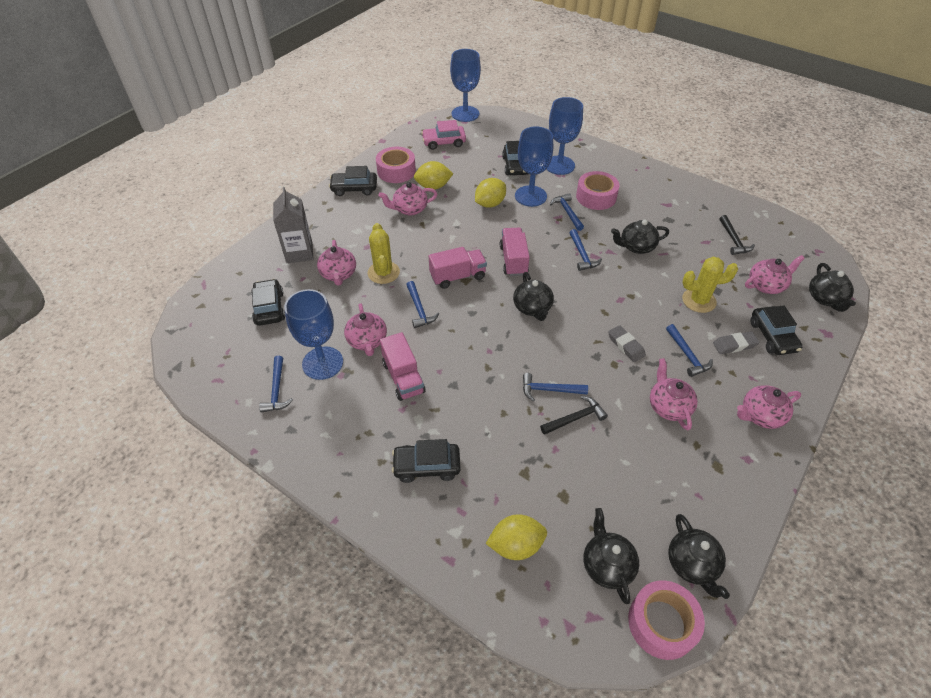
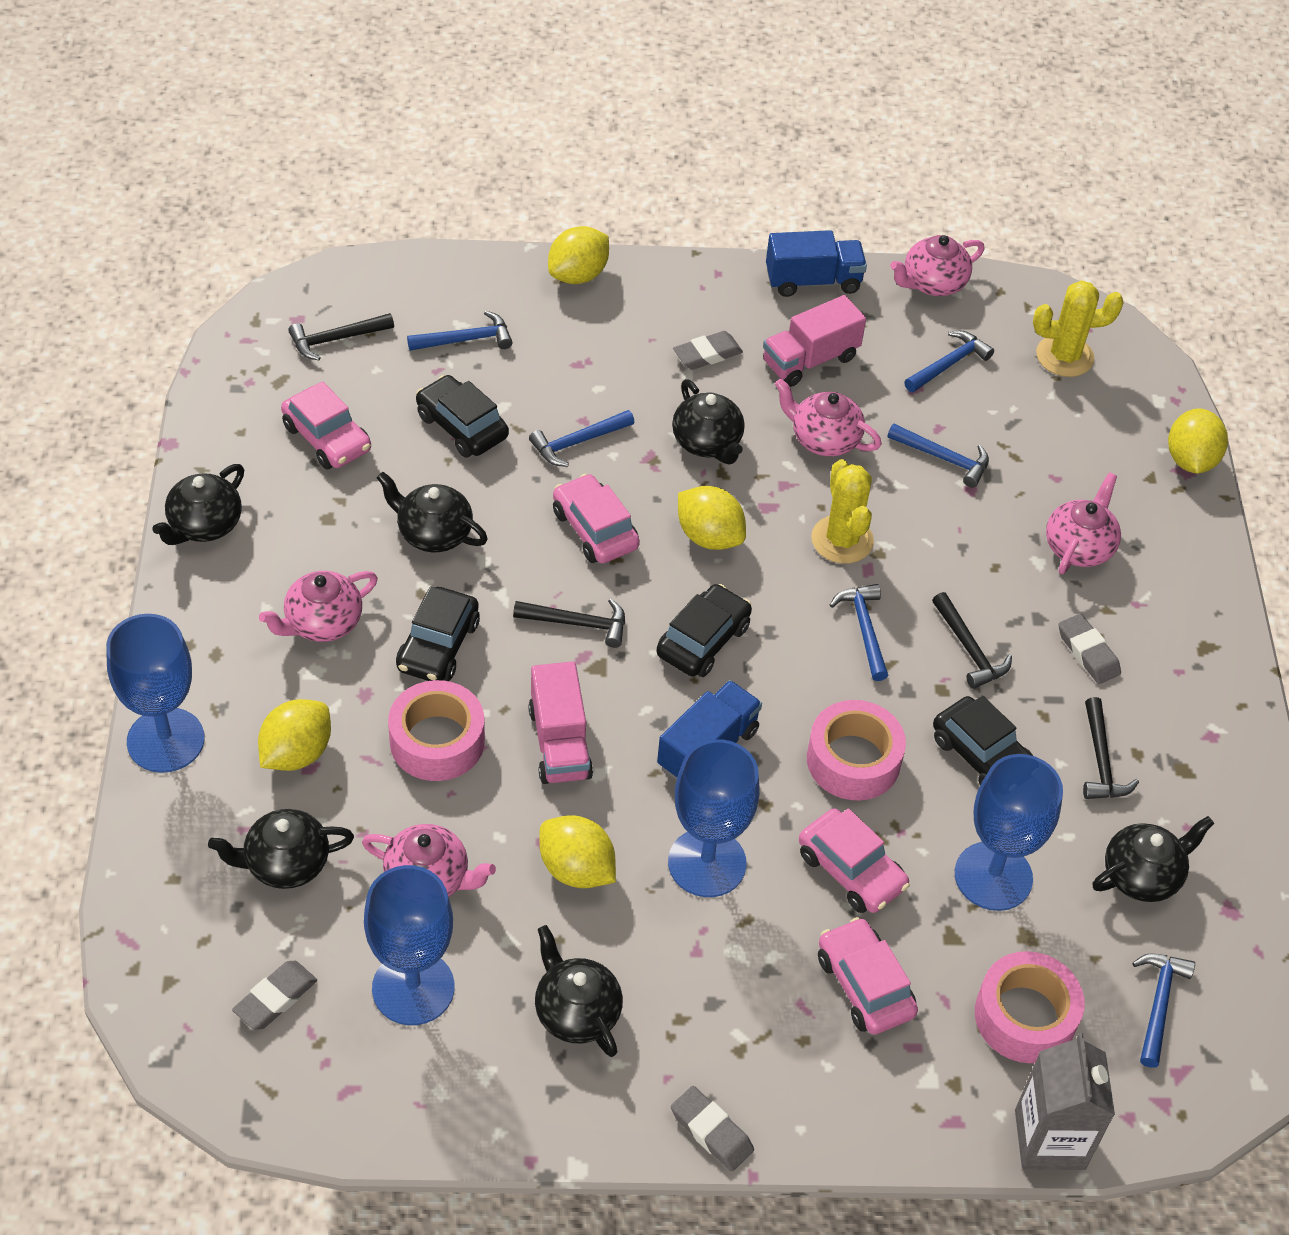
black car: 5 -> 4
black hammer: 2 -> 4
black teapot: 5 -> 6
blue truck: 0 -> 2
grey eraser: 2 -> 4
pink car: 1 -> 4
pink teapot: 6 -> 5
pink truck: 3 -> 2
yellow lemon: 3 -> 5

